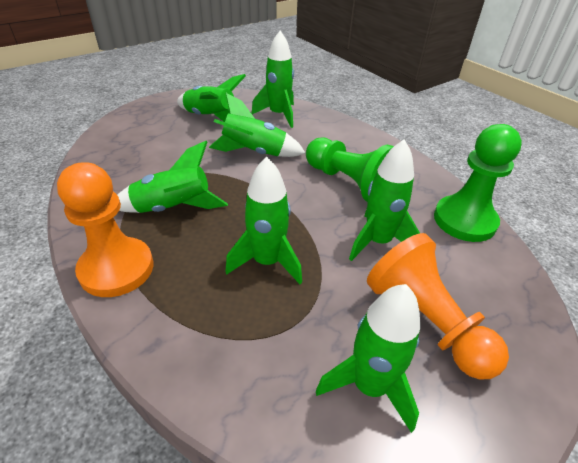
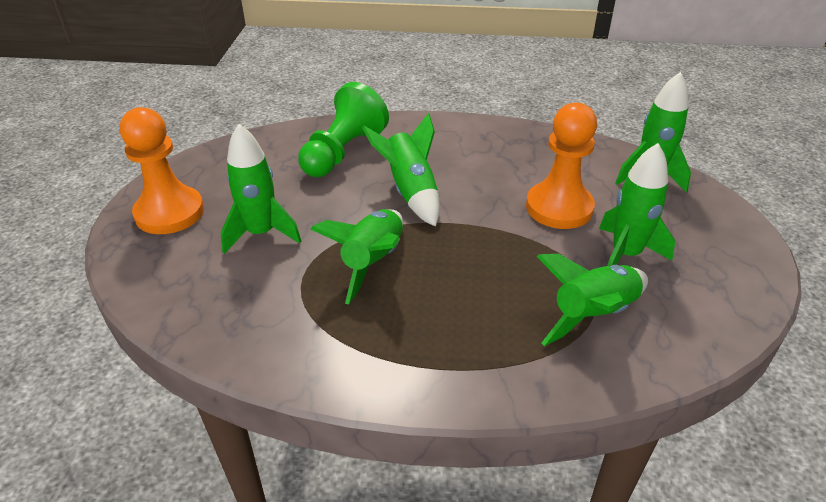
green pawn: 2 -> 1
green rocket: 7 -> 6

